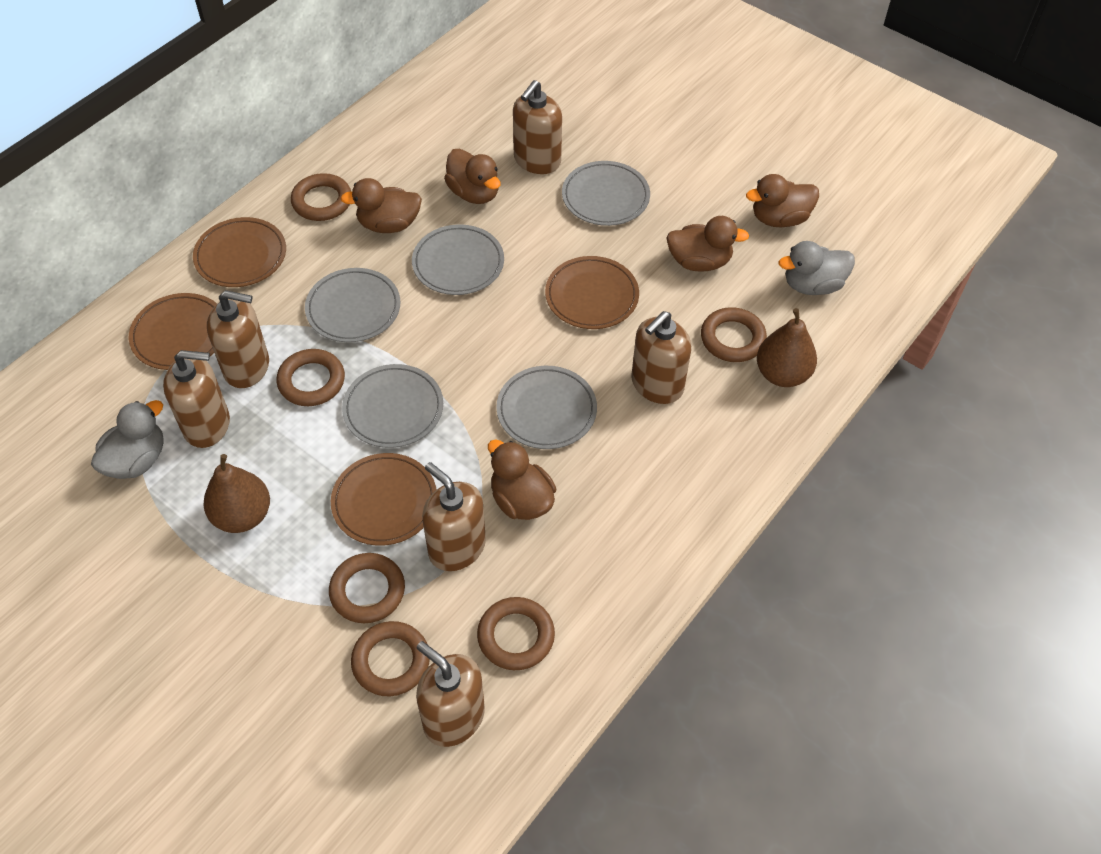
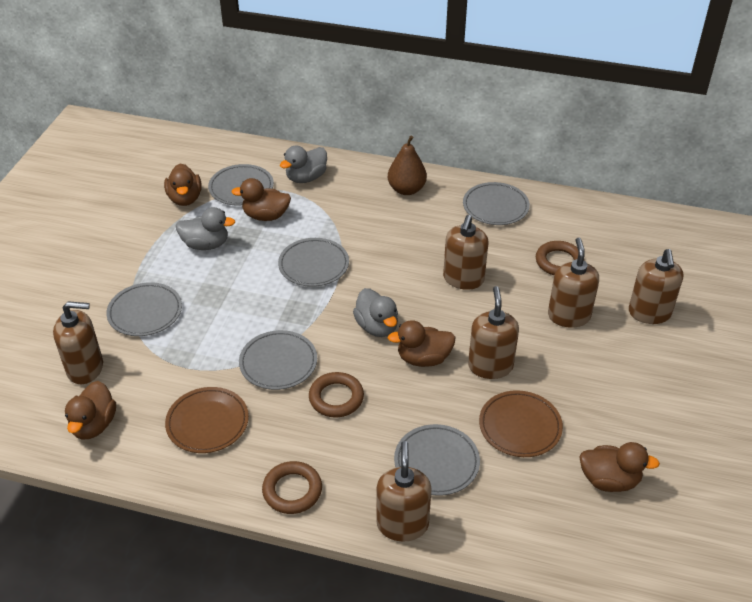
brown pear: 2 -> 1
brown plate: 4 -> 2
brown ring: 6 -> 3
grey duck: 2 -> 3
grey plate: 5 -> 6

